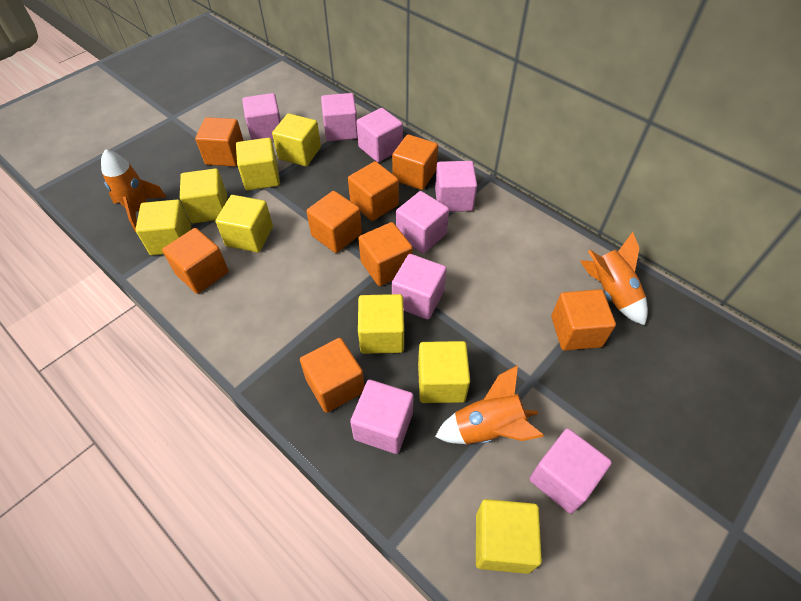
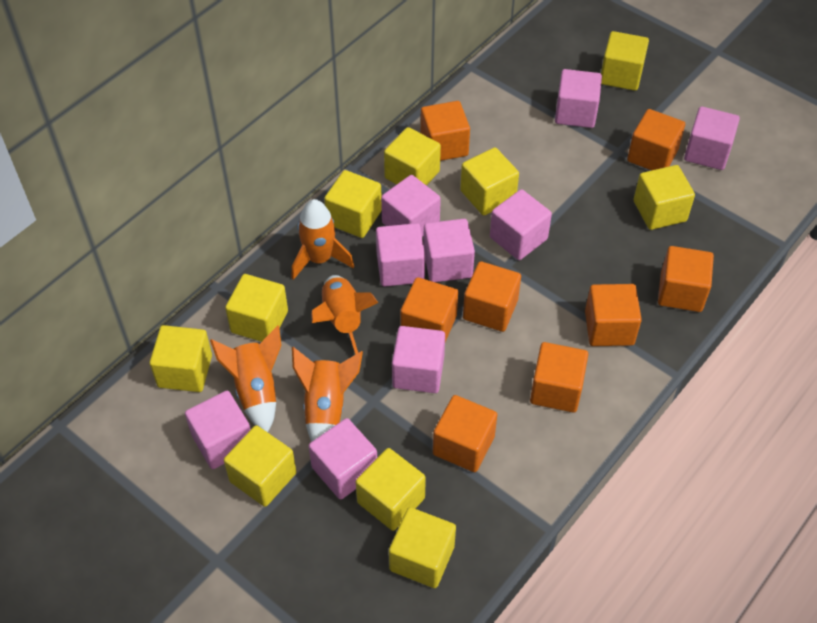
orange rocket: 3 -> 4
pink cube: 8 -> 9
yellow cube: 8 -> 10

